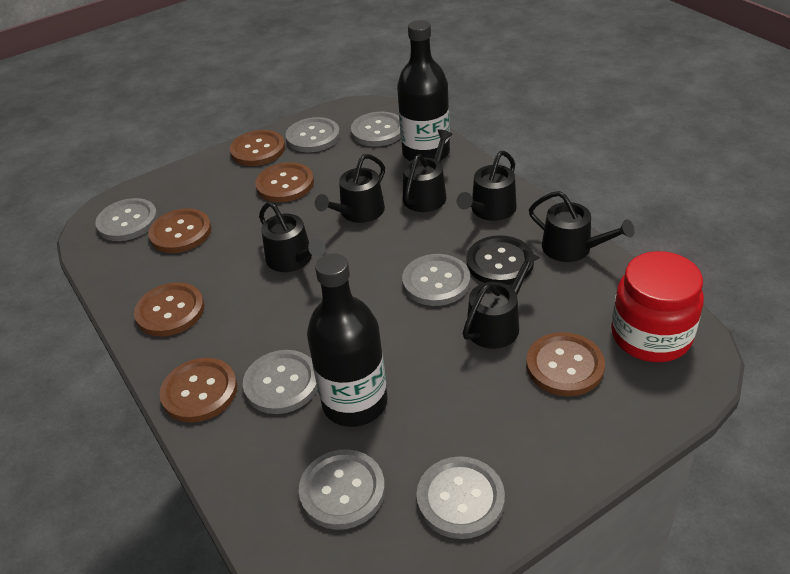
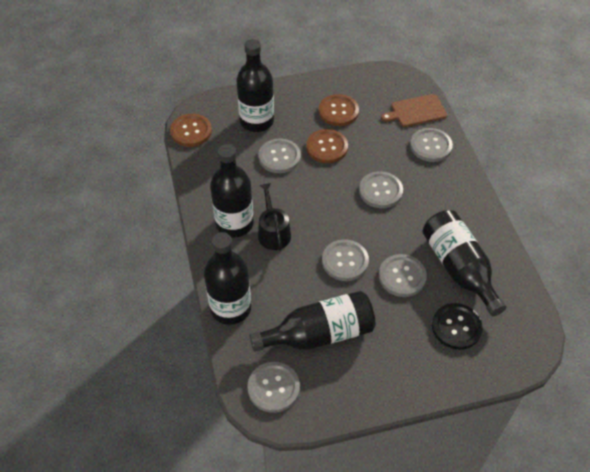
black bottle: 2 -> 5
black watering can: 6 -> 1
brown button: 6 -> 3
brown cutting board: 0 -> 1
grey button: 7 -> 6
red jar: 1 -> 0

